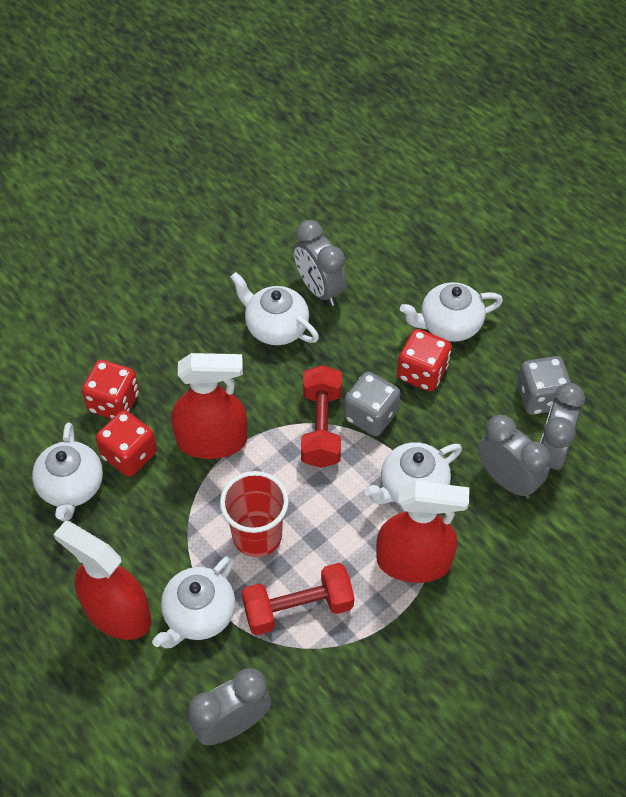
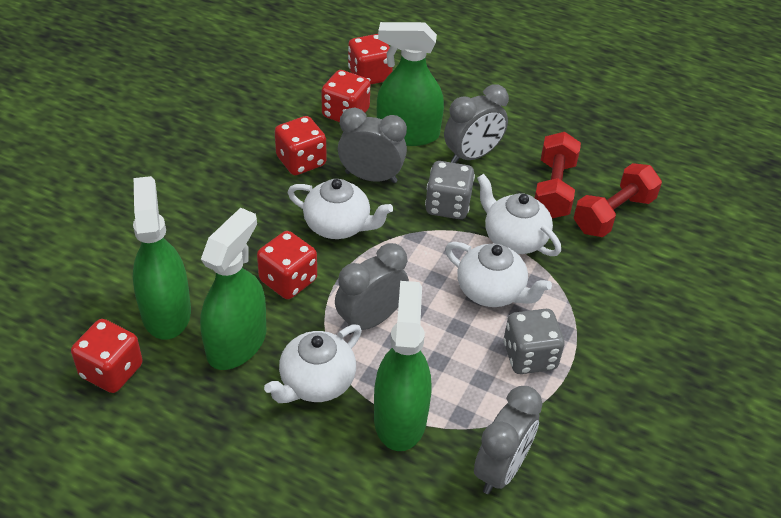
green spray bottle: 0 -> 4
red cup: 1 -> 0
red dice: 3 -> 5
red spray bottle: 3 -> 0
white teapot: 5 -> 4

